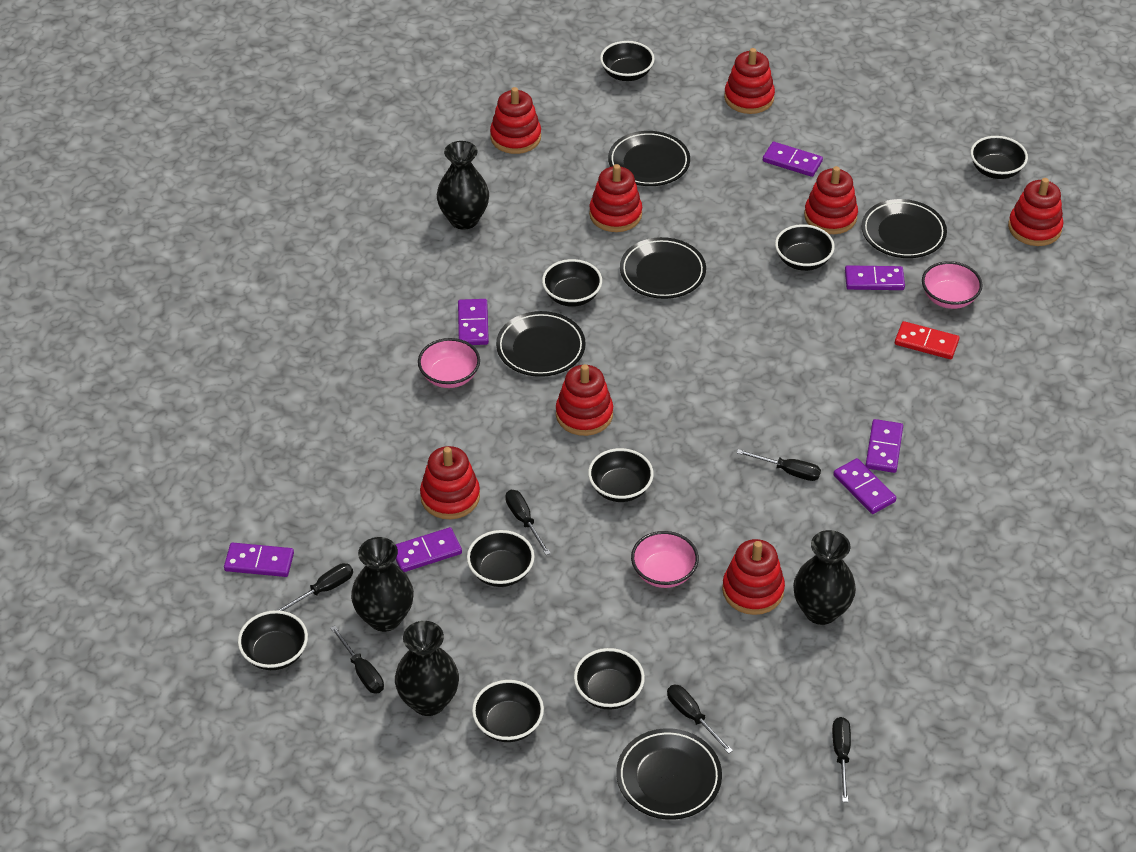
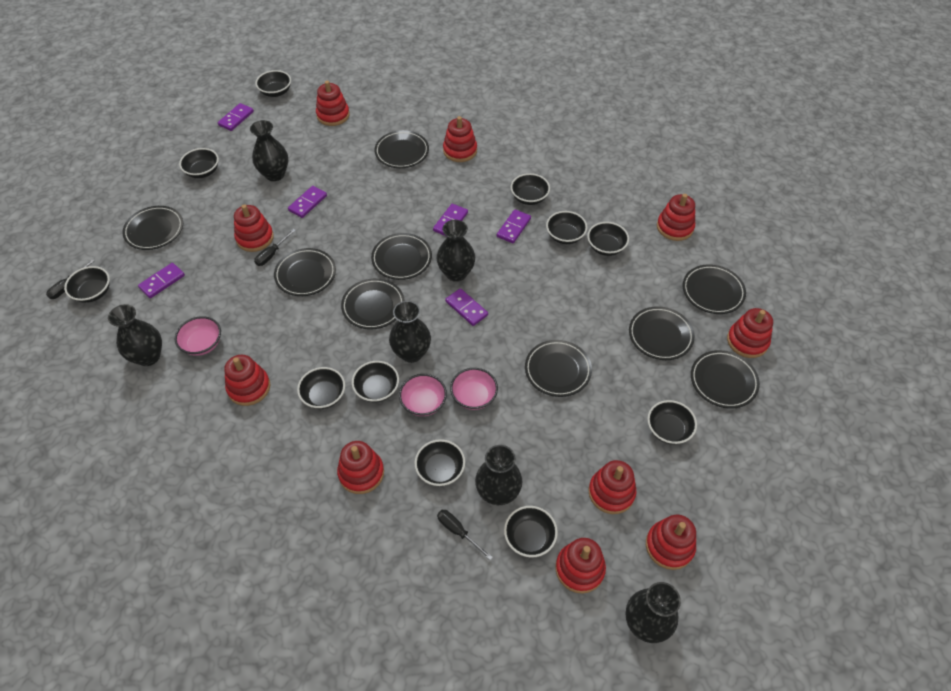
black bowl: 9 -> 11
black plate: 5 -> 9
black screwdriver: 6 -> 3
black vase: 4 -> 6
purple domino: 7 -> 6
red domino: 1 -> 0
red stacking toy: 8 -> 10

